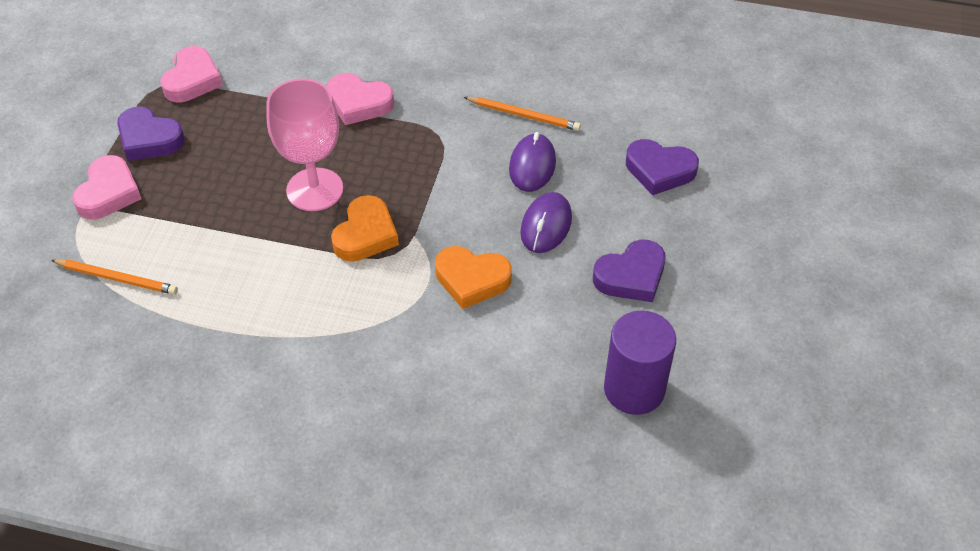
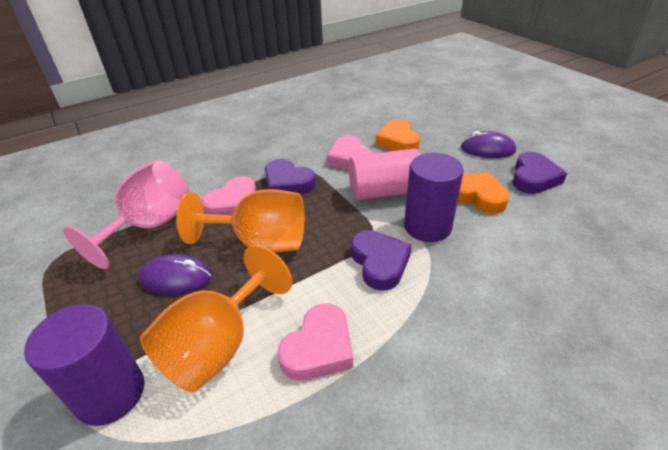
orange goblet: 0 -> 2
orange pencil: 2 -> 0
pink cylinder: 0 -> 1
purple cylinder: 1 -> 2

